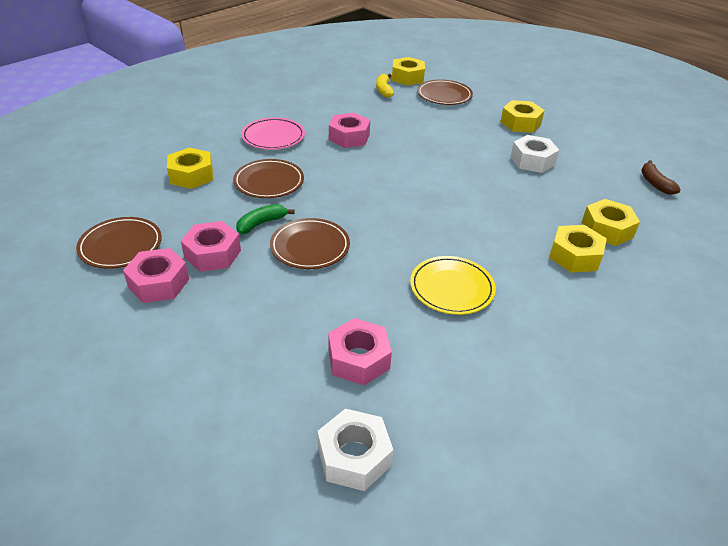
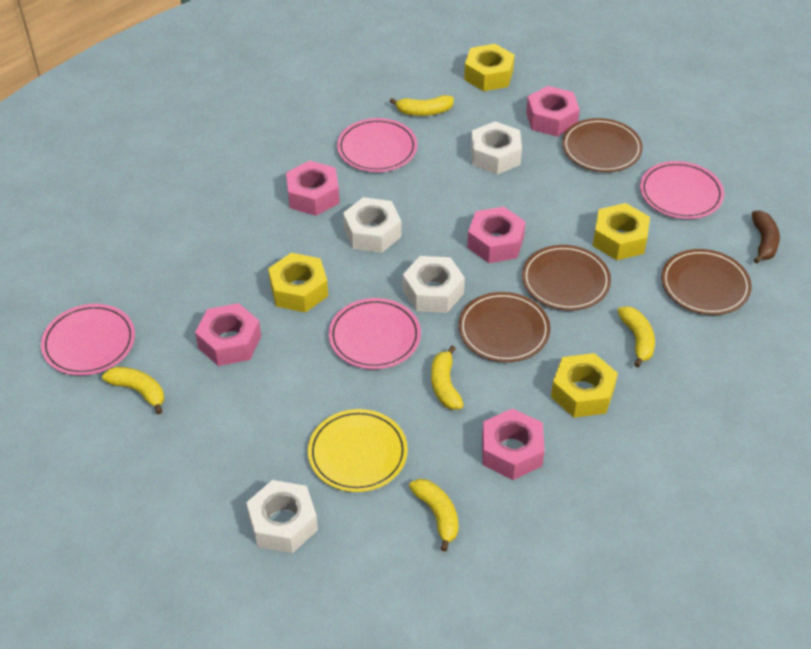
green banana: 1 -> 0
pink nut: 4 -> 5
pink plate: 1 -> 4
white nut: 2 -> 4
yellow banana: 1 -> 5
yellow nut: 5 -> 4

